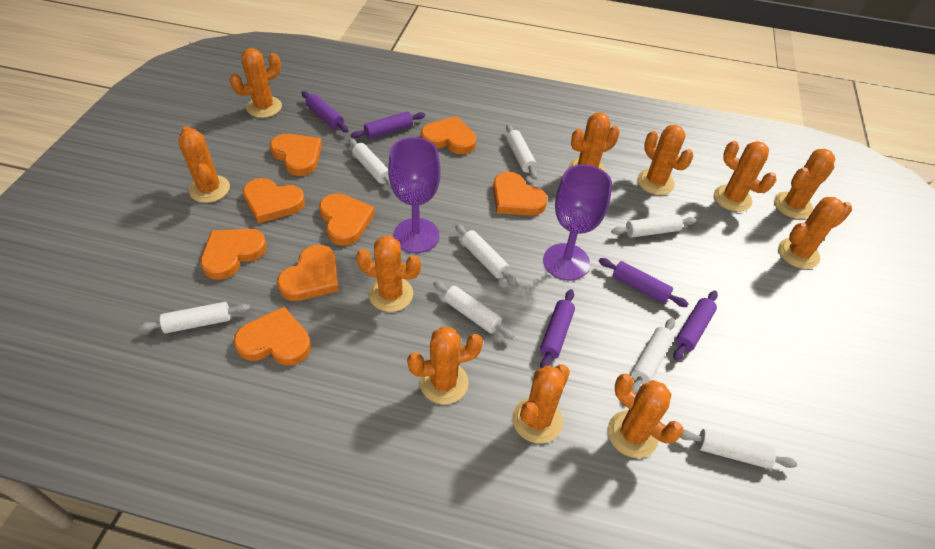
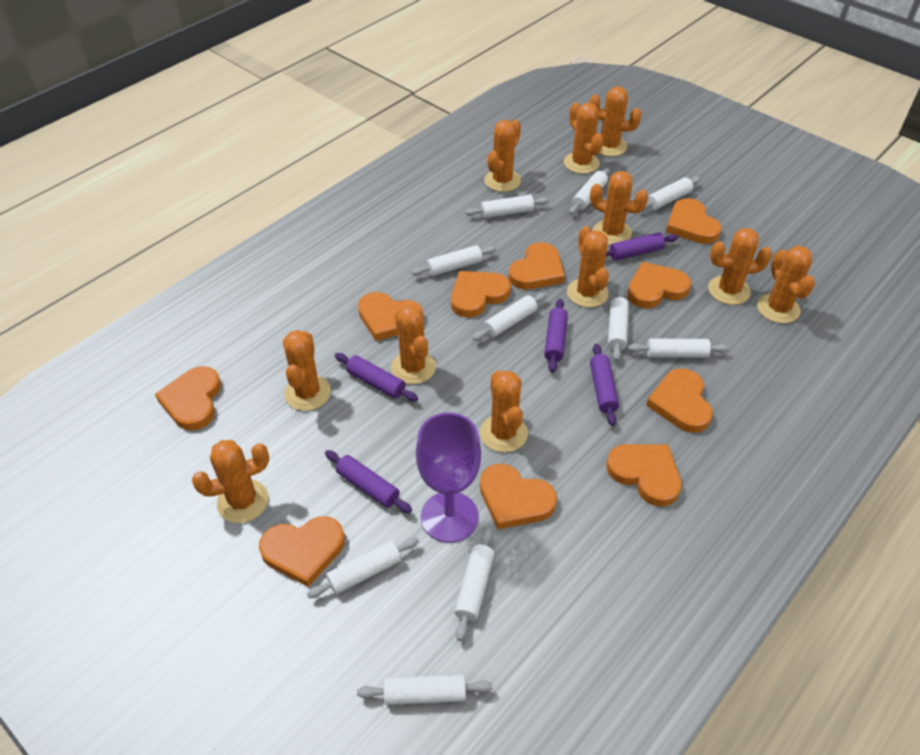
orange heart: 8 -> 10
purple goblet: 2 -> 1
white rolling pin: 8 -> 10

